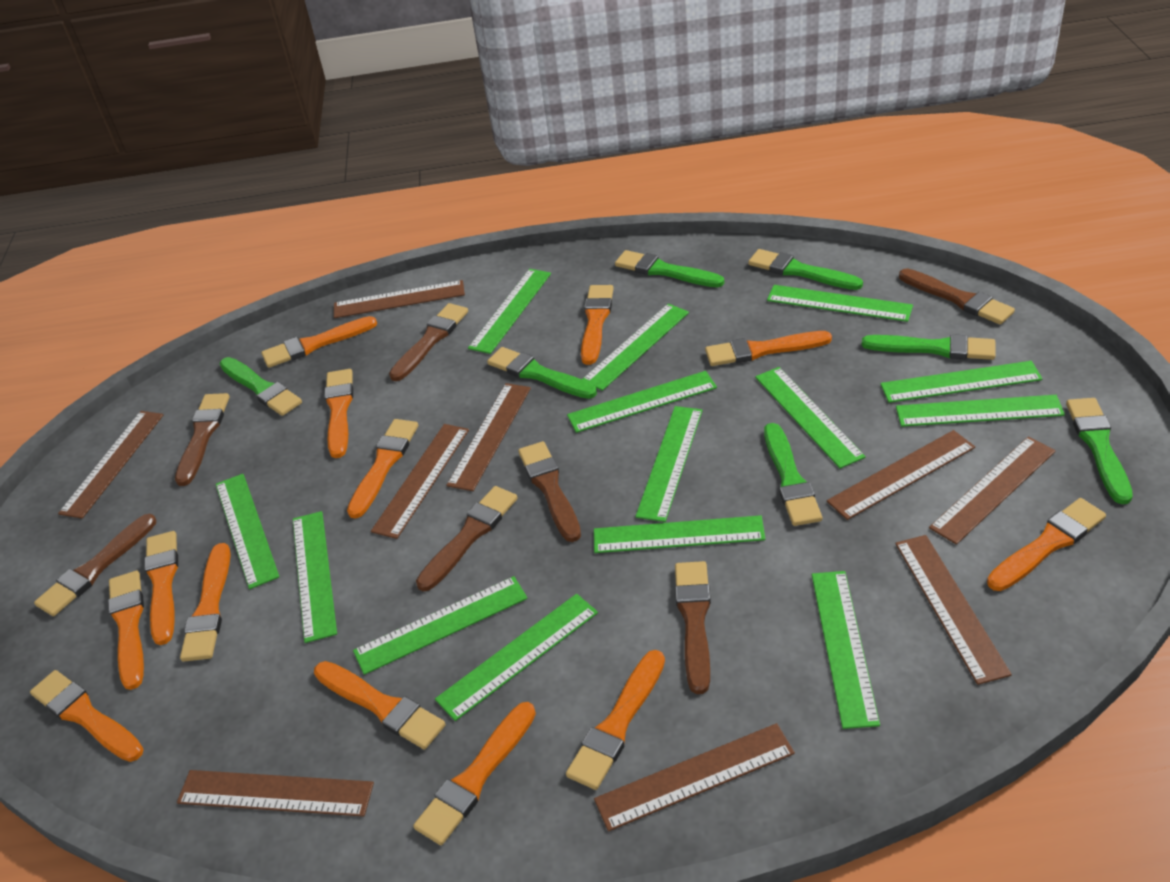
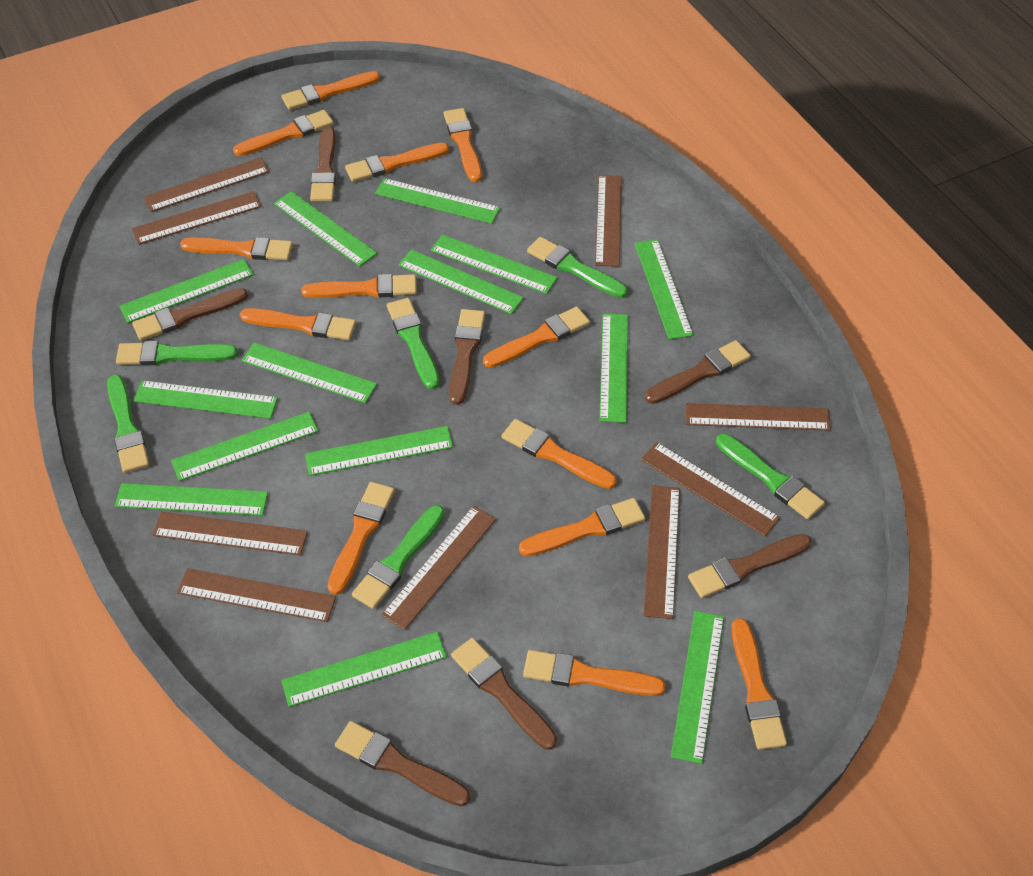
green brush: 7 -> 6

